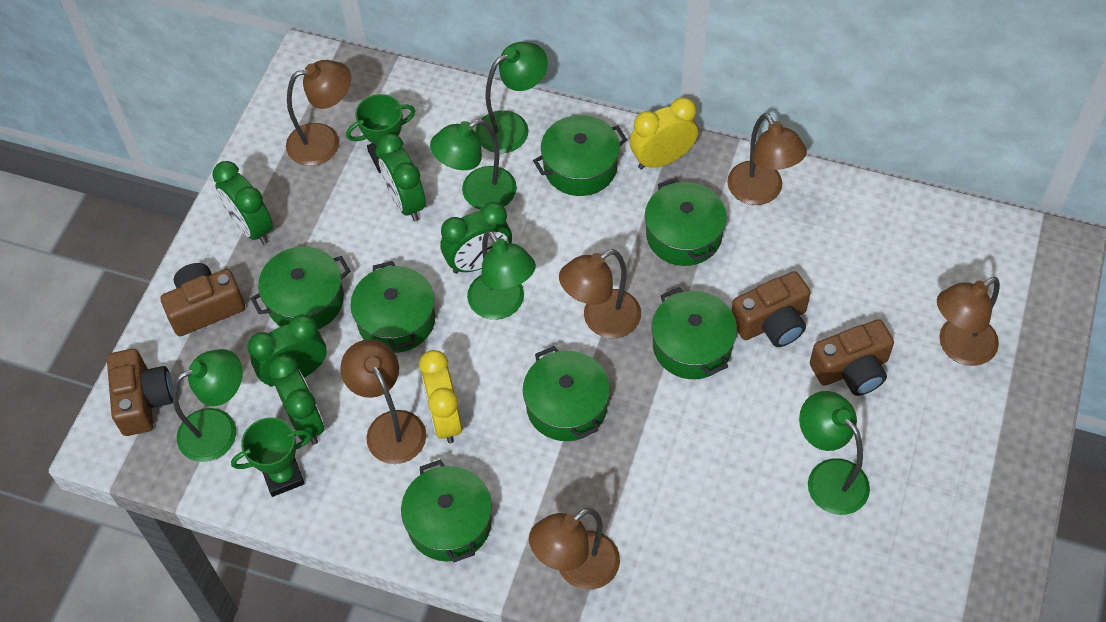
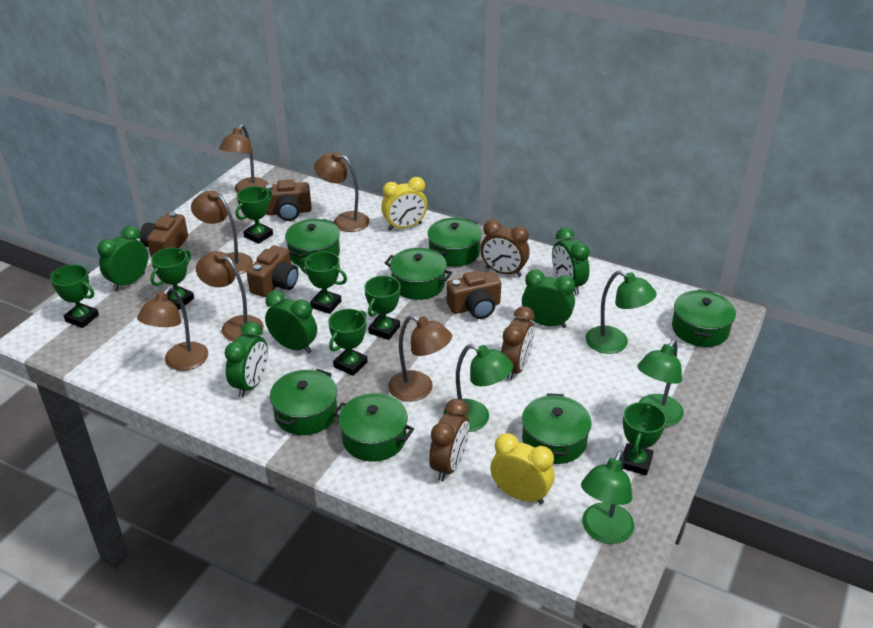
brown clock: 0 -> 3
green lamp: 5 -> 4
green trophy: 2 -> 7

